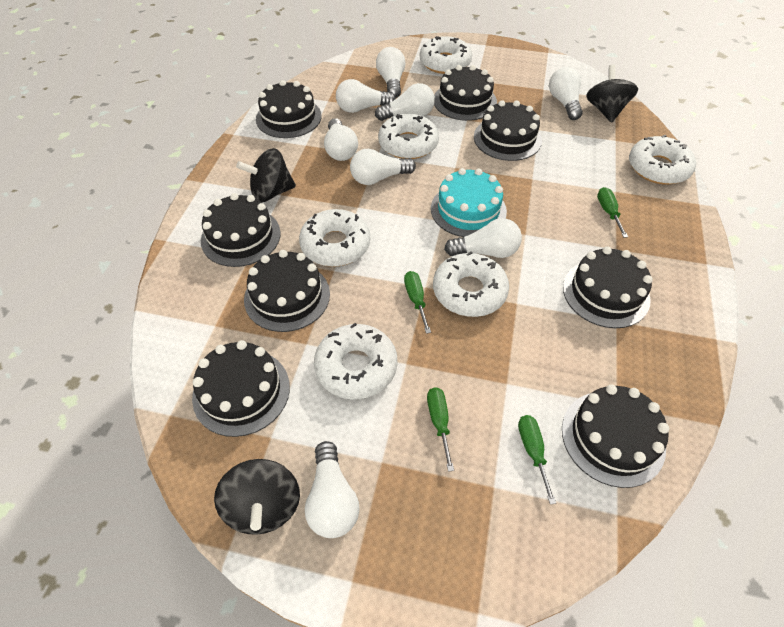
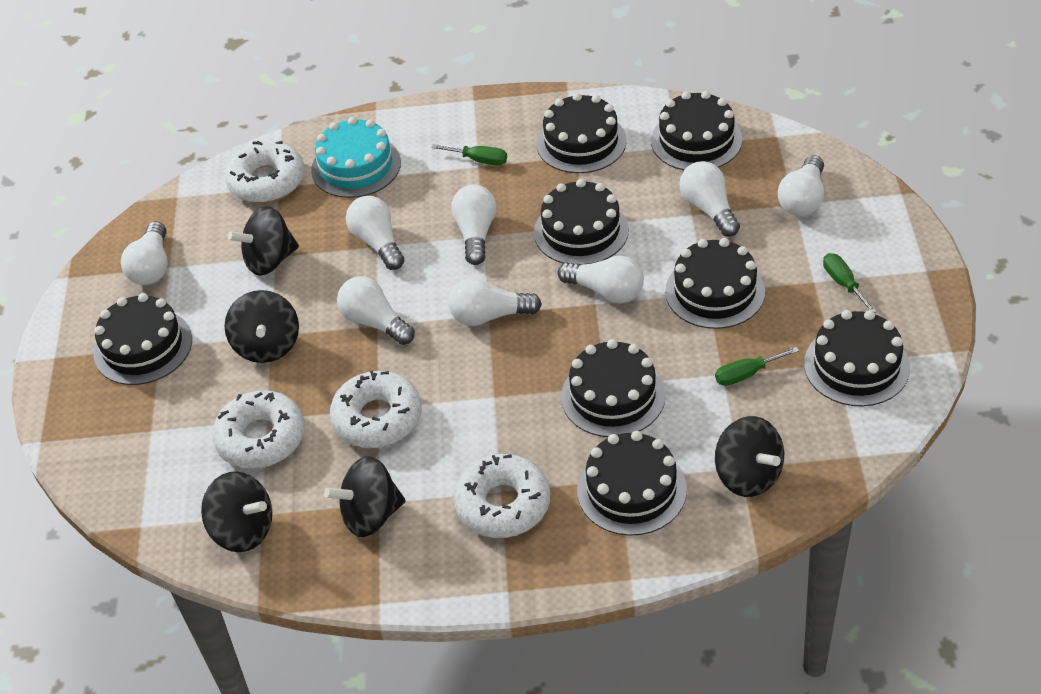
black spinning top: 3 -> 5
green screwdriver: 4 -> 3
white donut: 6 -> 4

